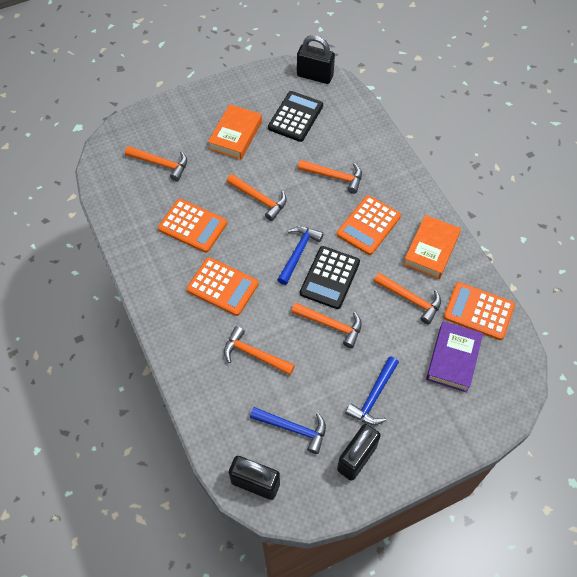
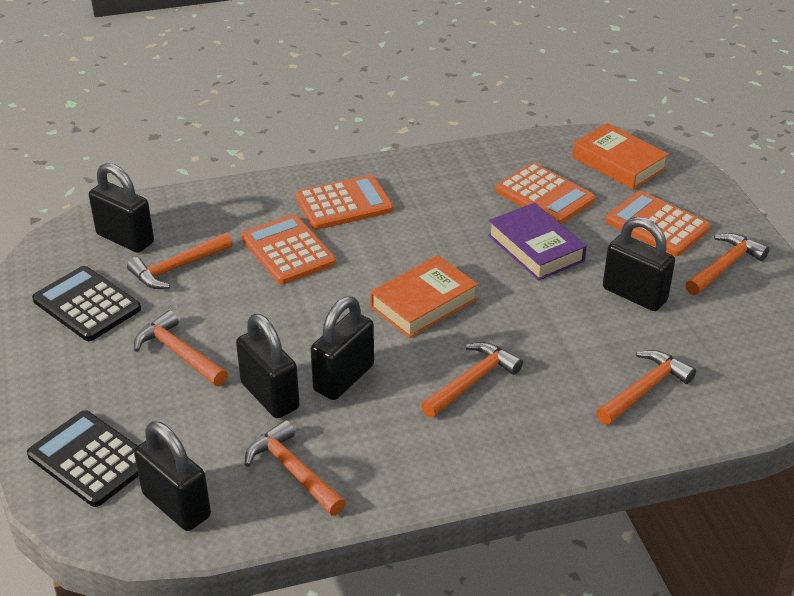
black padlock: 3 -> 5
blue hammer: 3 -> 0

